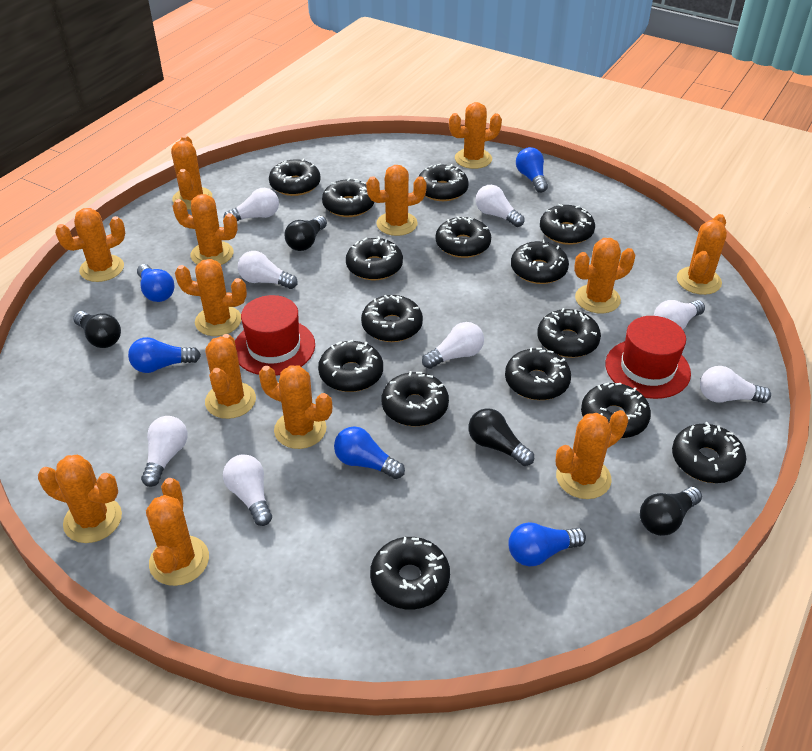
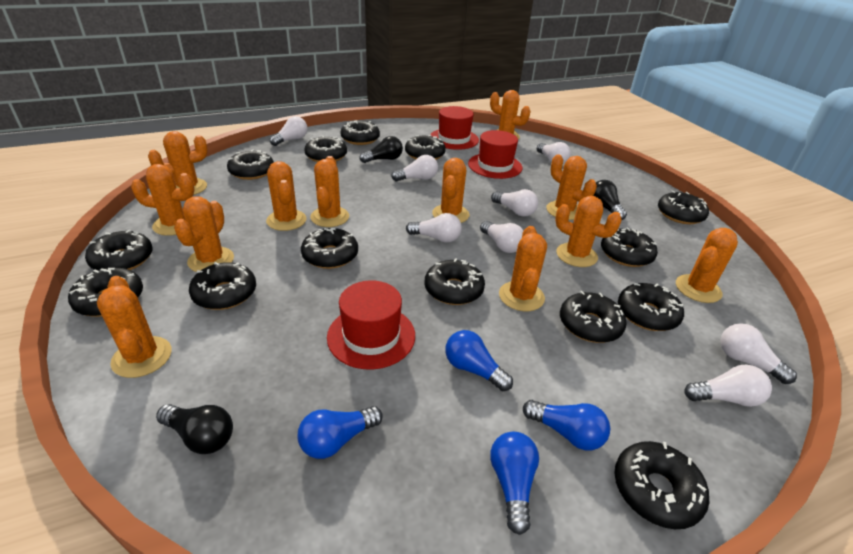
black donut: 15 -> 14
black light bulb: 4 -> 3
blue light bulb: 5 -> 4
orange cactus: 13 -> 12
red hat: 2 -> 3

